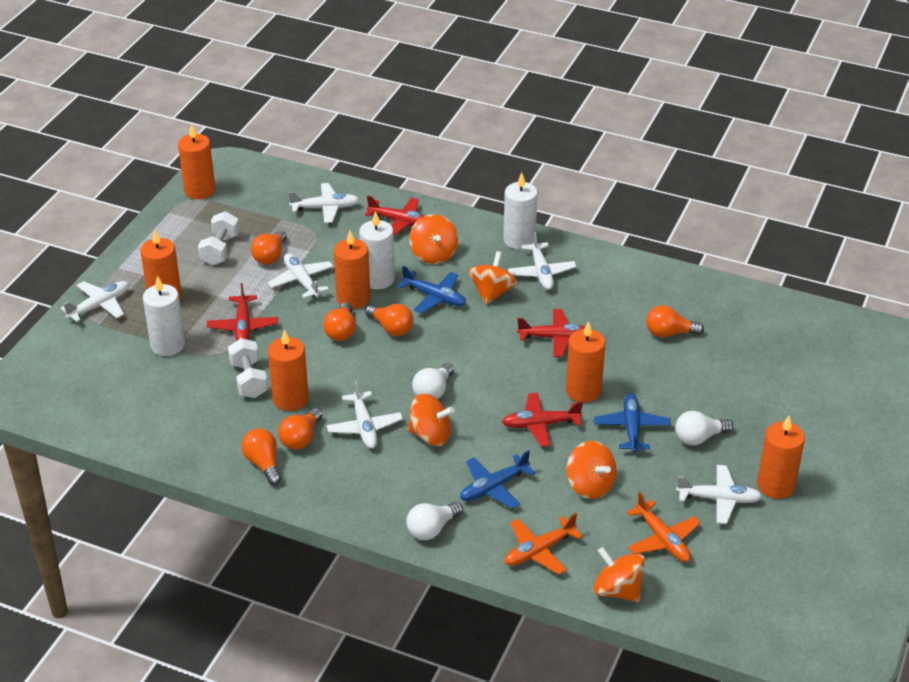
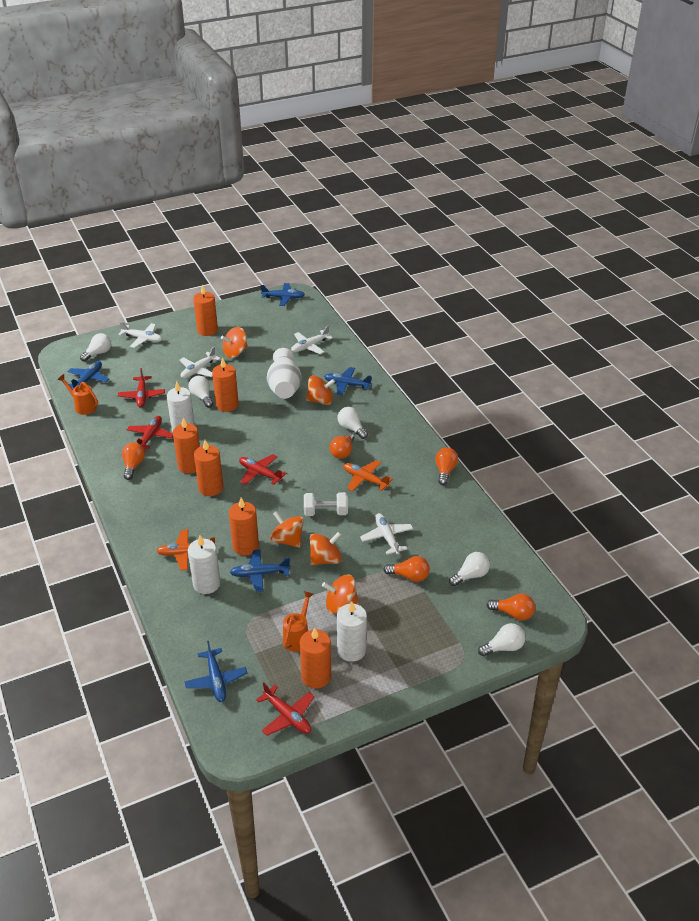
blue plane: 3 -> 5
orange light bulb: 6 -> 5
orange watering can: 0 -> 2
white dumbbell: 2 -> 1
white light bulb: 3 -> 5
white plane: 6 -> 4
white vase: 0 -> 1

